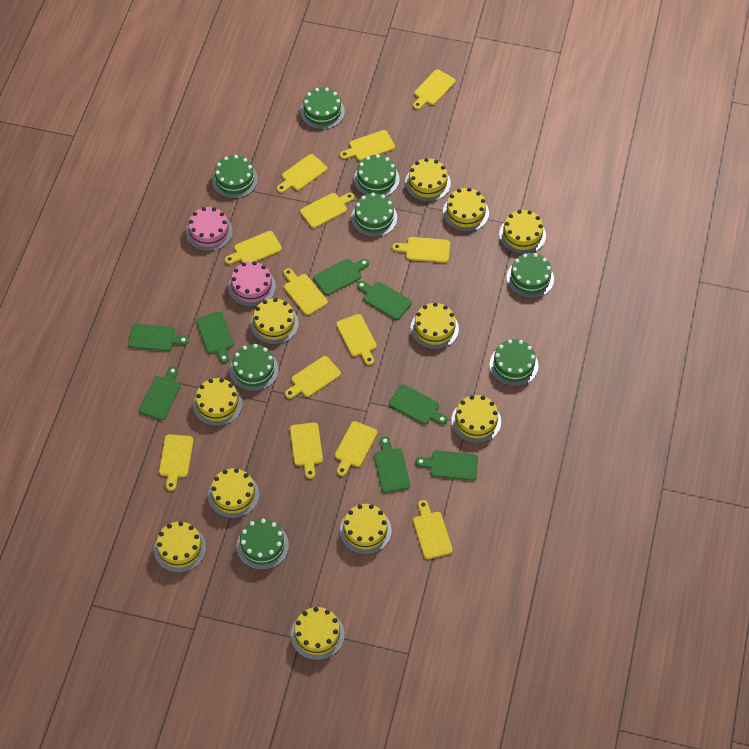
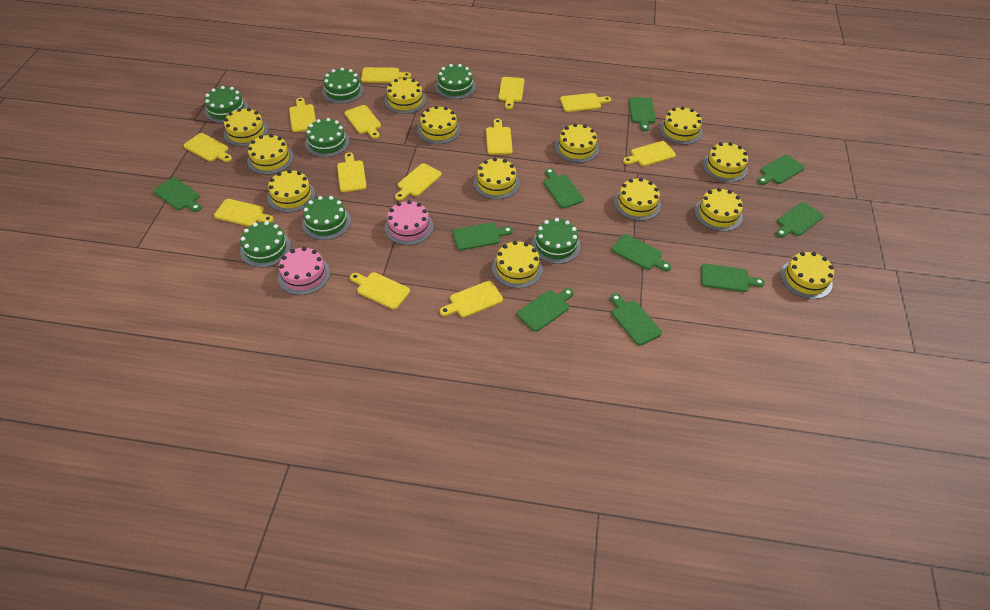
green cake: 8 -> 7
green cutting board: 8 -> 10
yellow cake: 11 -> 13

